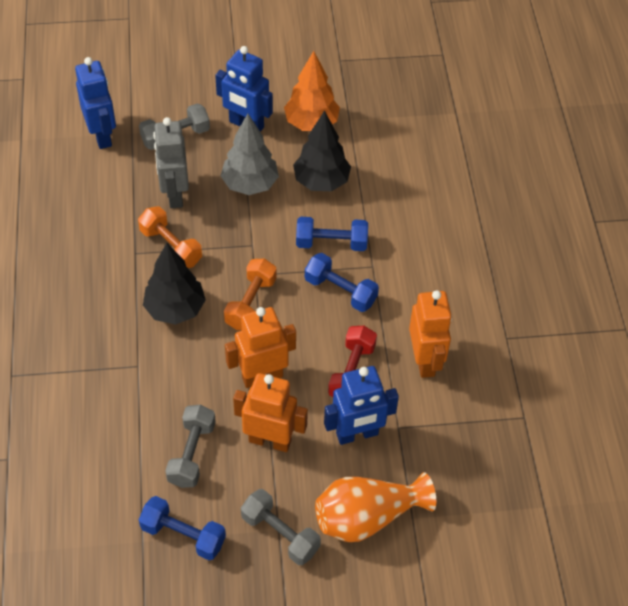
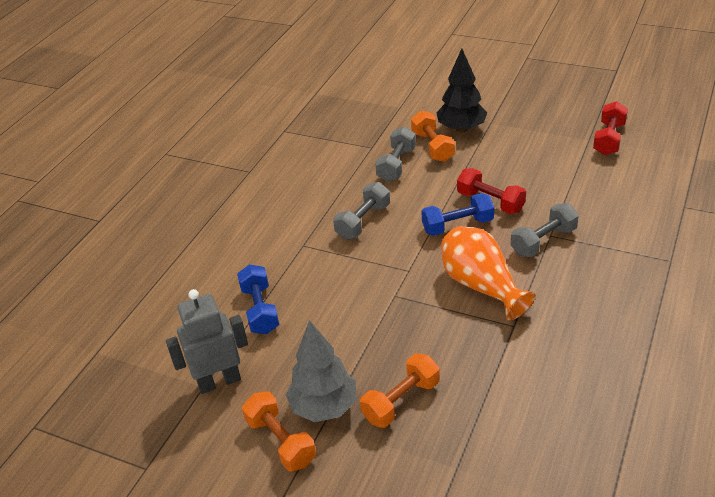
black tree: 2 -> 1
blue dumbbell: 3 -> 2
blue robot: 3 -> 0
orange dumbbell: 2 -> 3
orange robot: 3 -> 0
orange tree: 1 -> 0
red dumbbell: 1 -> 2

